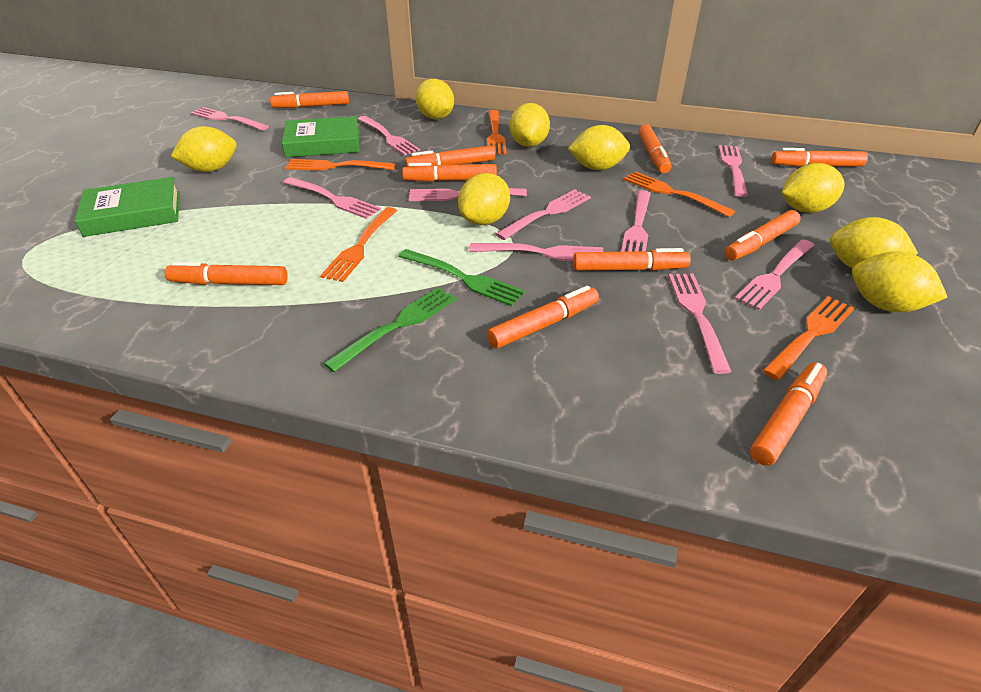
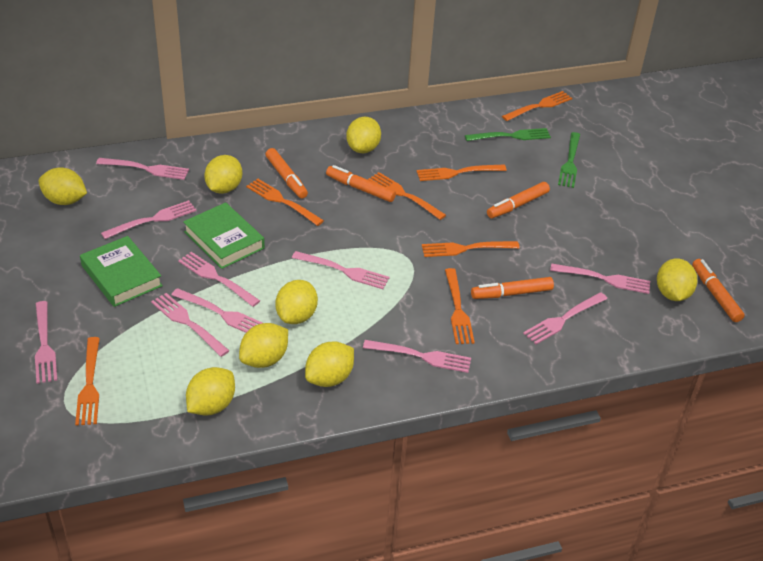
orange fork: 5 -> 7
orange marker: 10 -> 5

